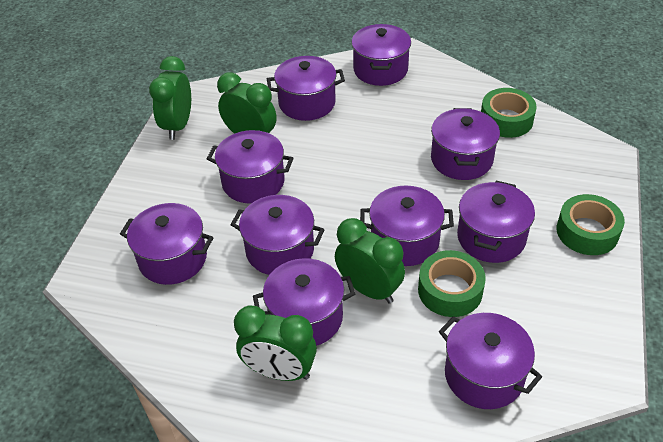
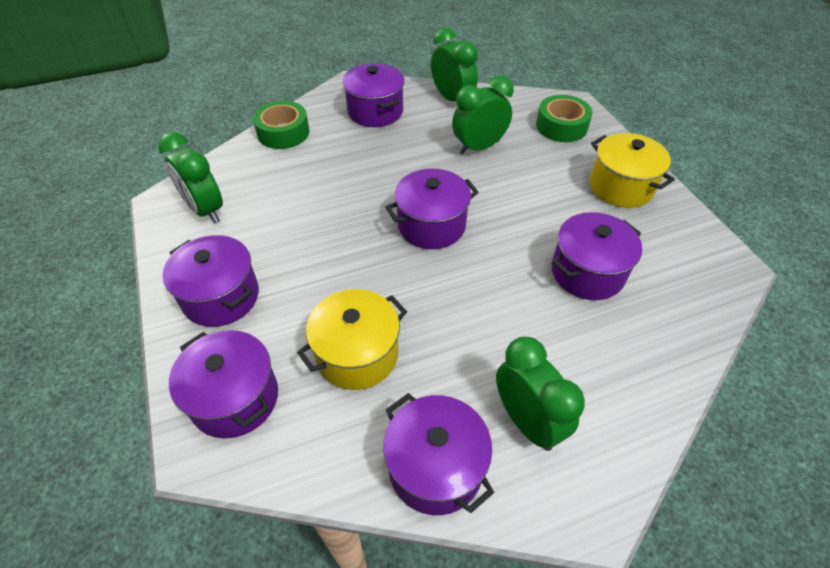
green tape: 3 -> 2
purple pot: 10 -> 6
yellow pot: 0 -> 2

